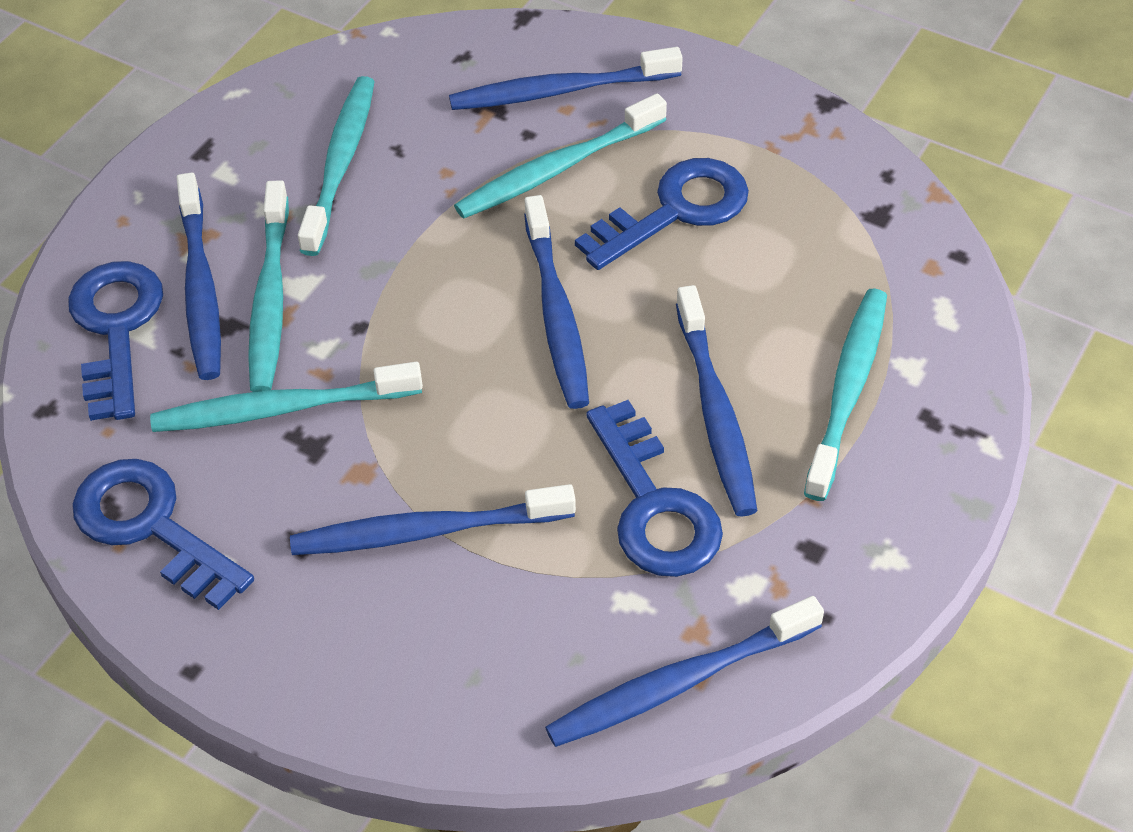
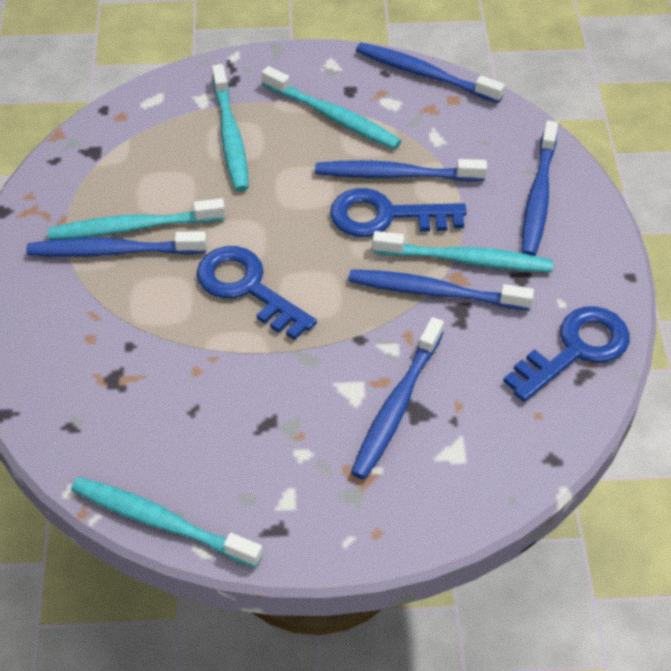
blue key: 4 -> 3

